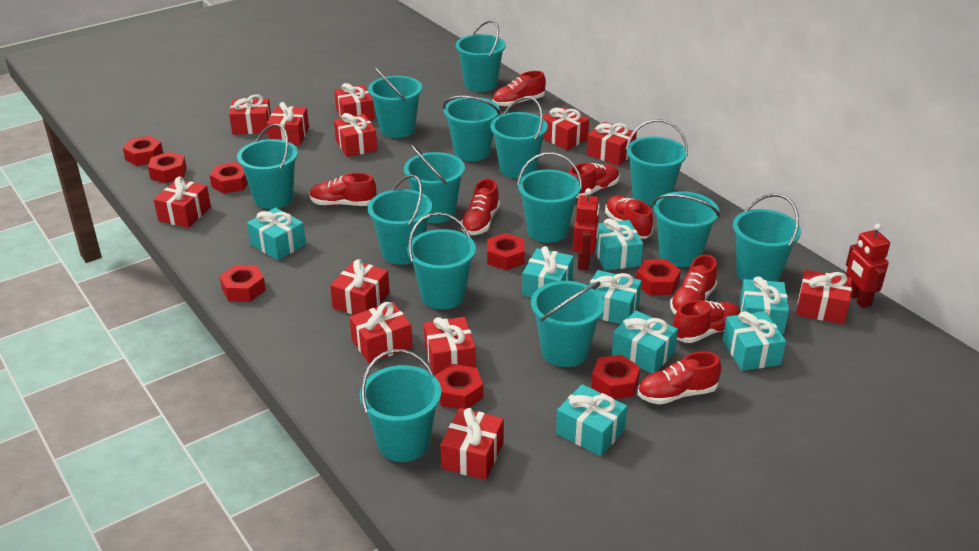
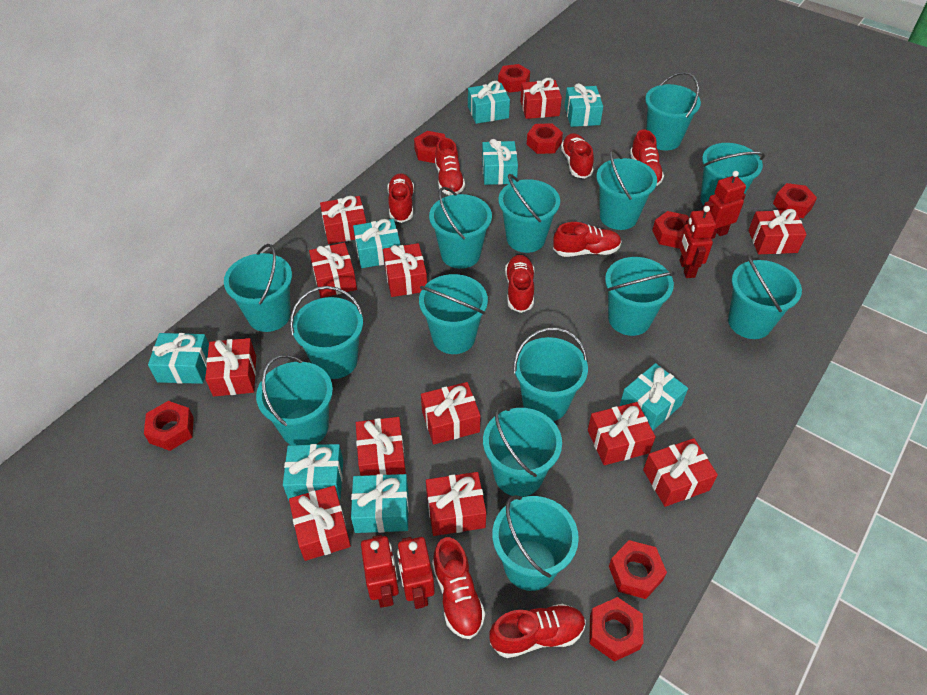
red robot: 2 -> 4

